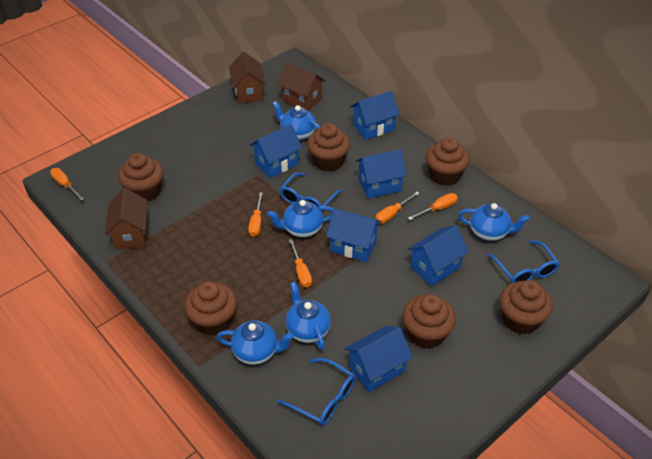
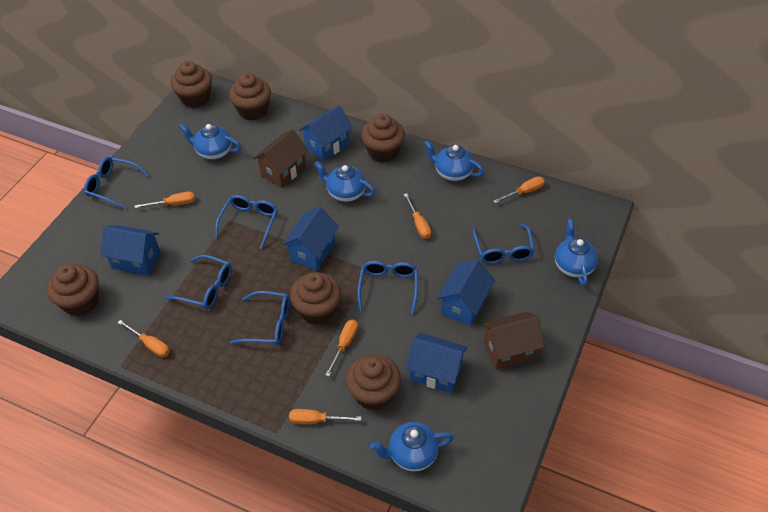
blue glasses: 3 -> 6
blue house: 6 -> 5
brown house: 3 -> 2
orange screwdriver: 5 -> 6

